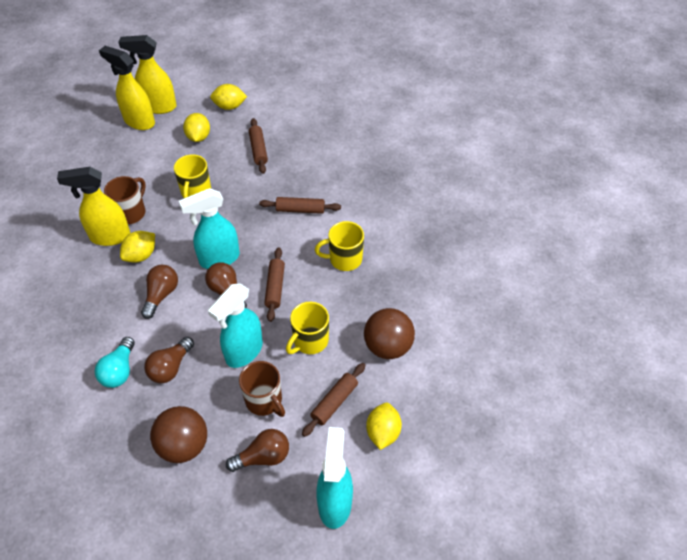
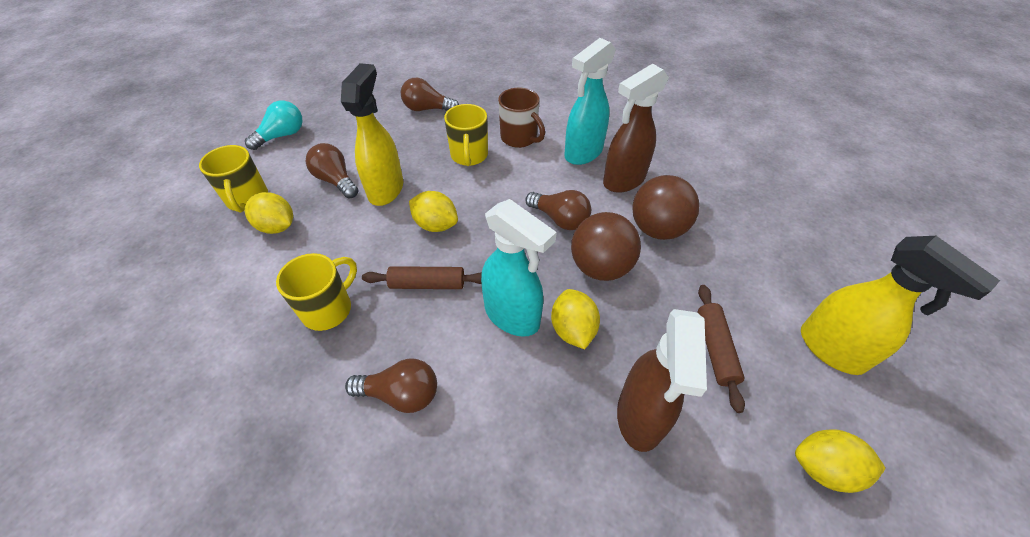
brown mug: 2 -> 1
brown rolling pin: 4 -> 2
brown spray bottle: 0 -> 2
turquoise spray bottle: 3 -> 2
yellow spray bottle: 3 -> 2

